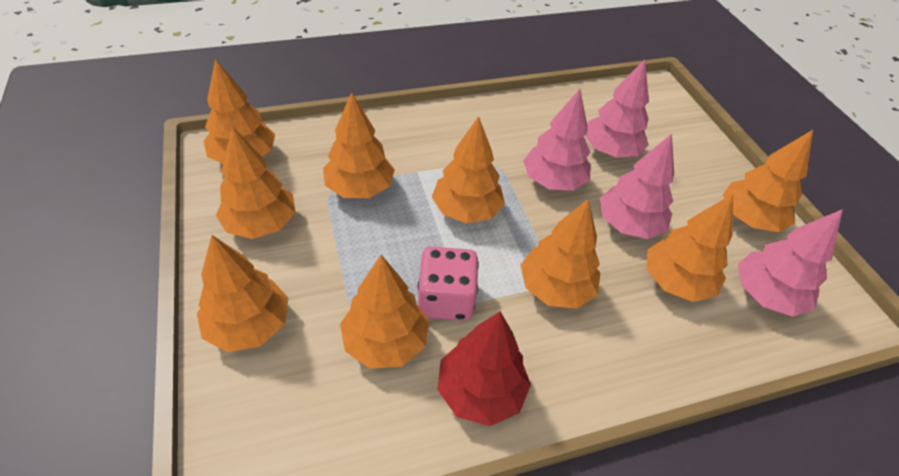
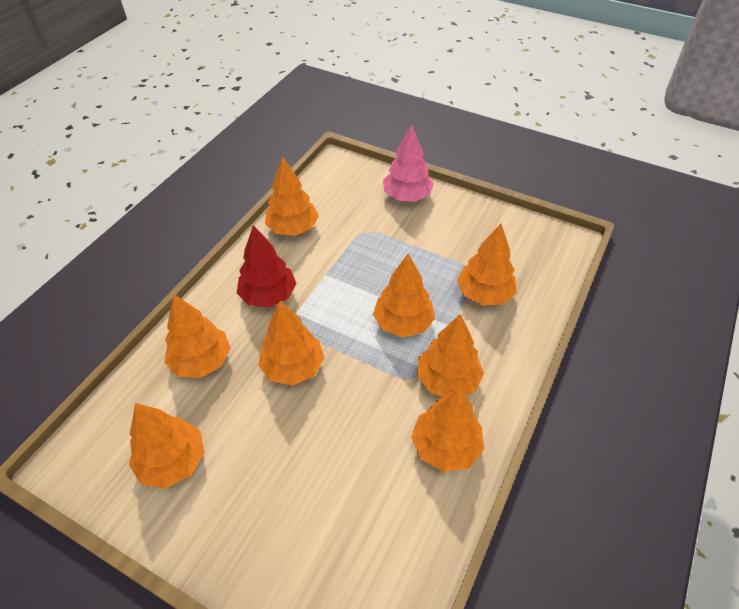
orange tree: 9 -> 8
pink dice: 1 -> 0
pink tree: 4 -> 1

